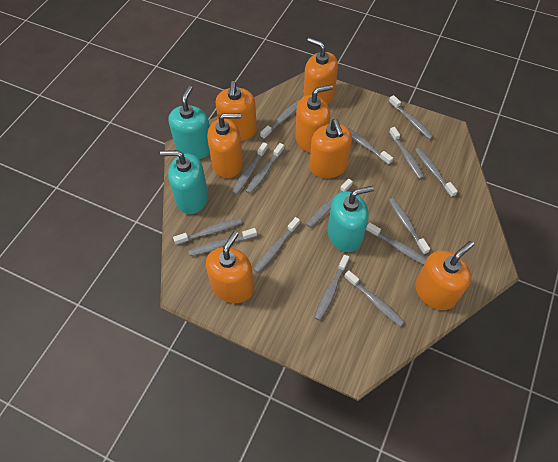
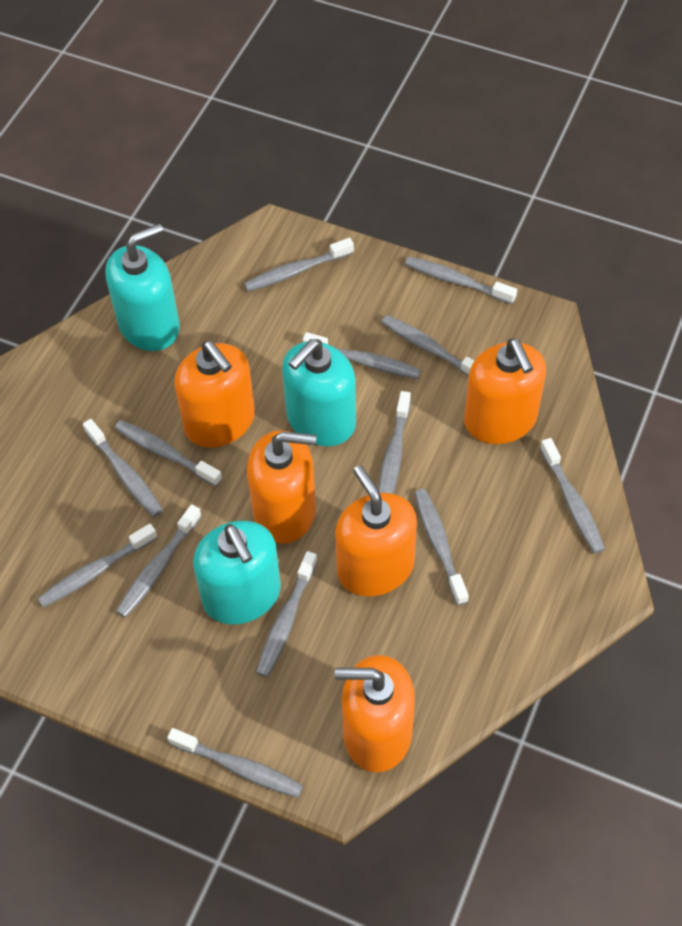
grey toothbrush: 15 -> 13
orange soap dispenser: 7 -> 5

